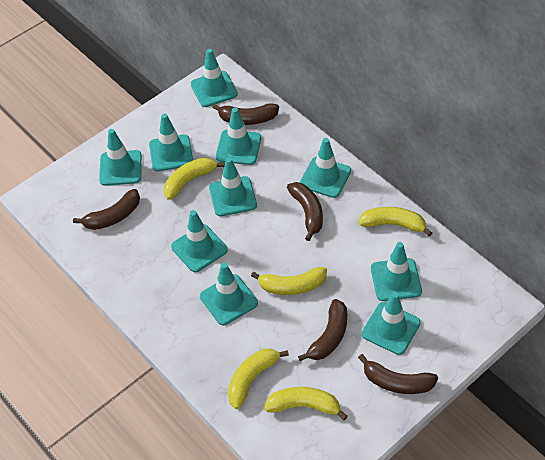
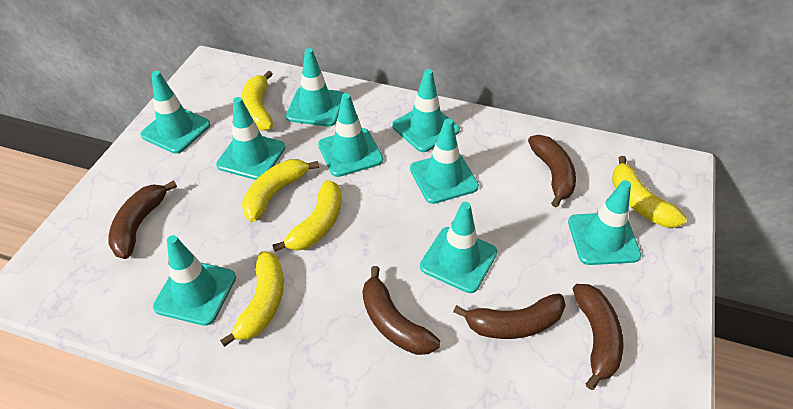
turquoise traffic cone: 10 -> 9

